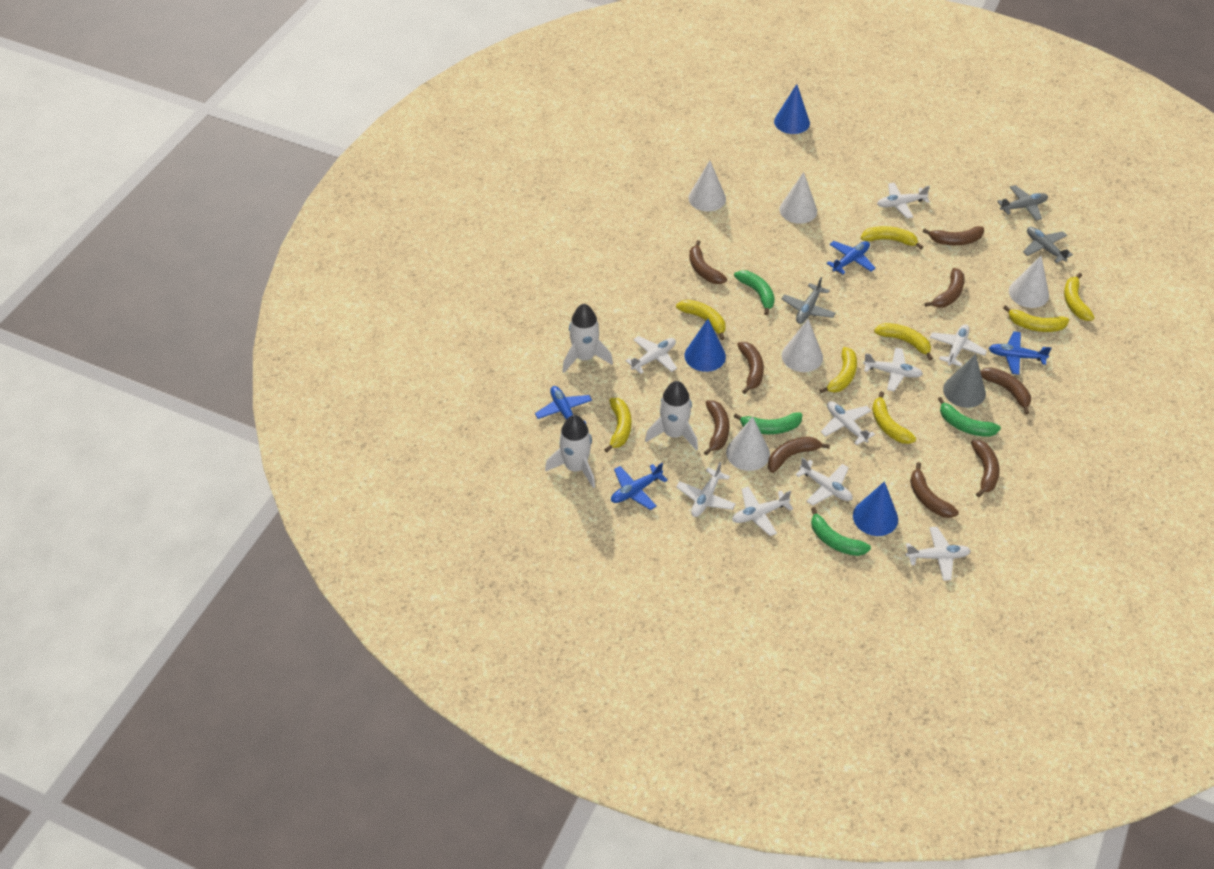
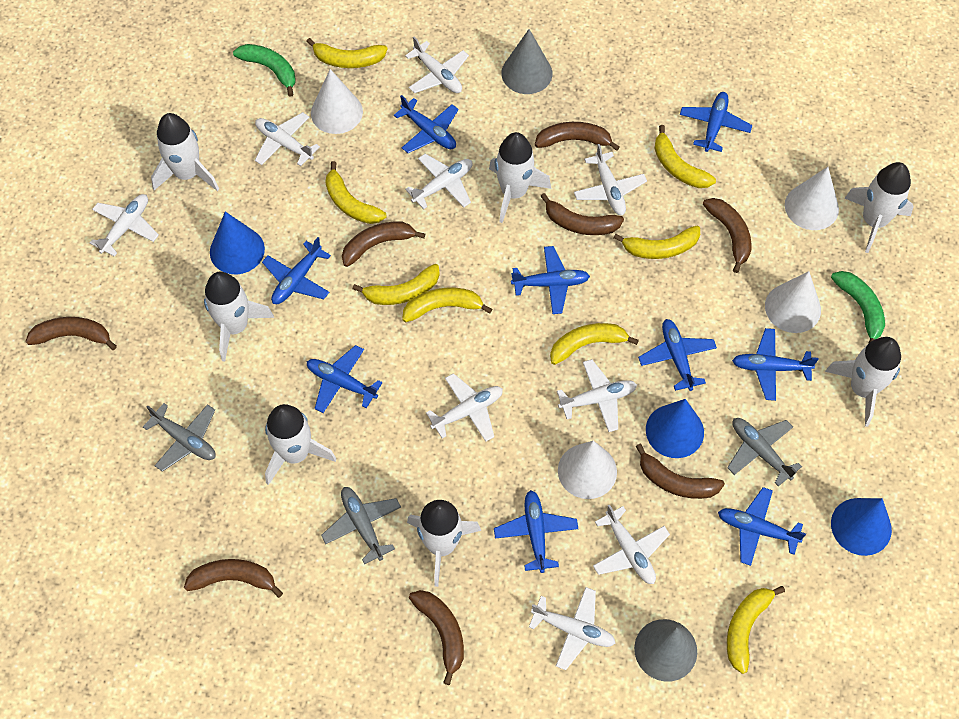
blue plane: 4 -> 9
brown banana: 9 -> 8
green banana: 4 -> 2
grey cone: 1 -> 2
white cone: 5 -> 4
white rocket: 3 -> 7

